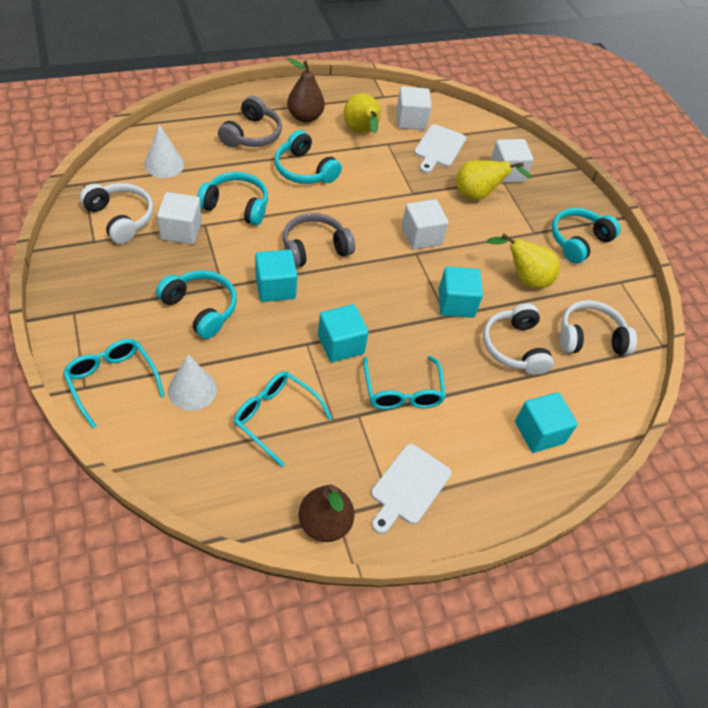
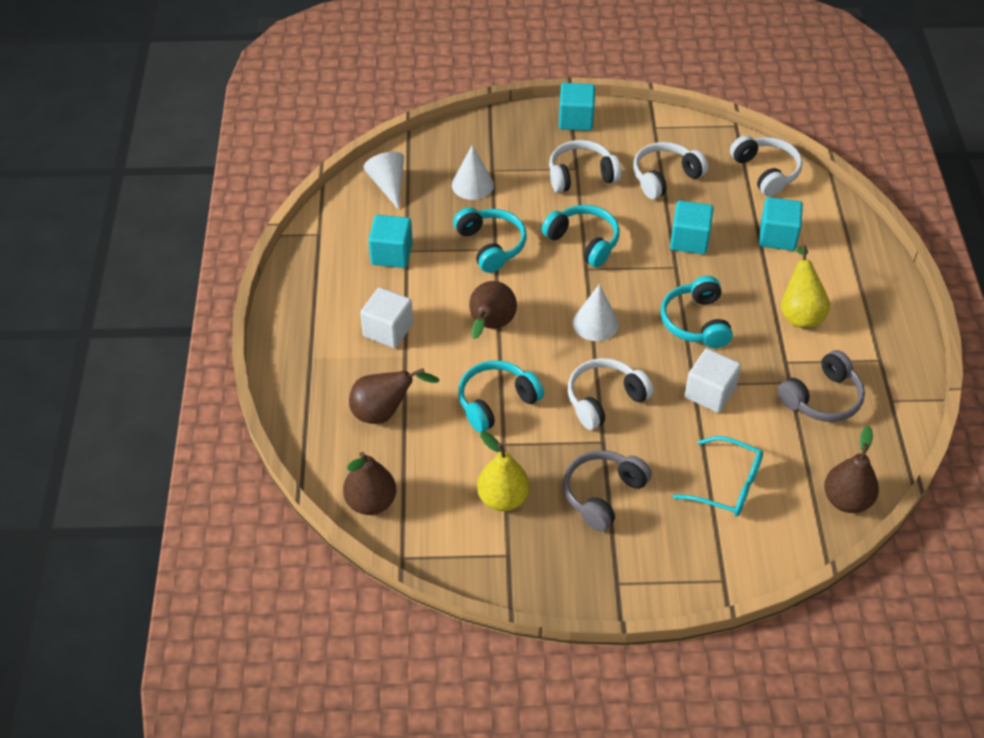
brown pear: 2 -> 4
turquoise glasses: 3 -> 1
white cone: 2 -> 3
white cube: 4 -> 2
white cutting board: 2 -> 0
white headphones: 3 -> 4
yellow pear: 3 -> 2

